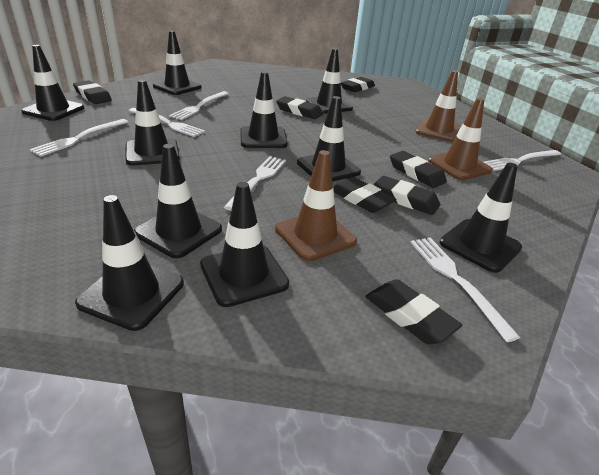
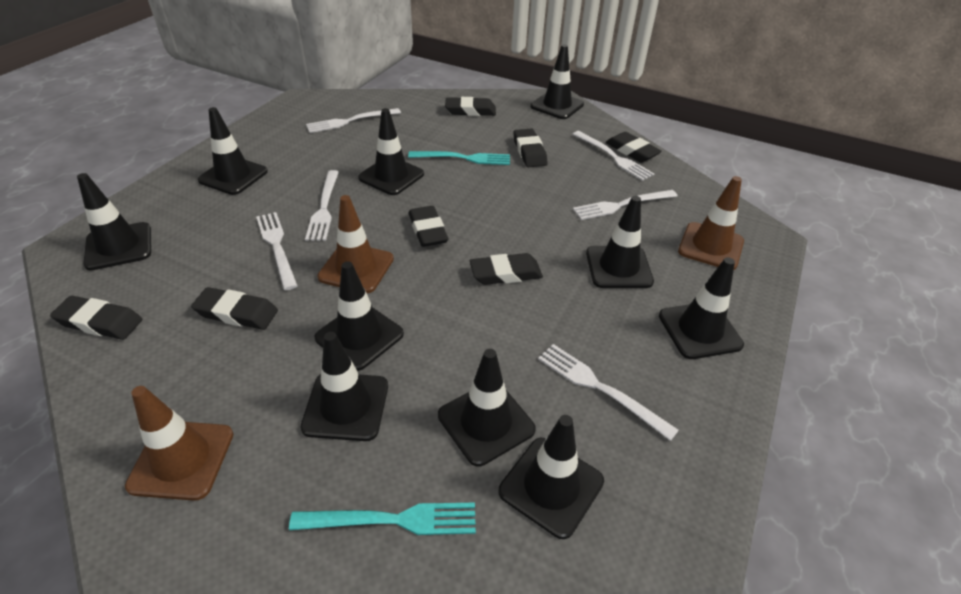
turquoise fork: 0 -> 2

